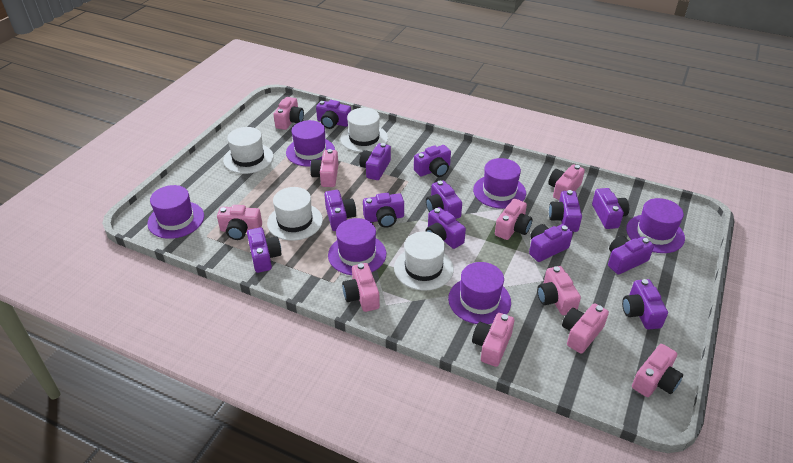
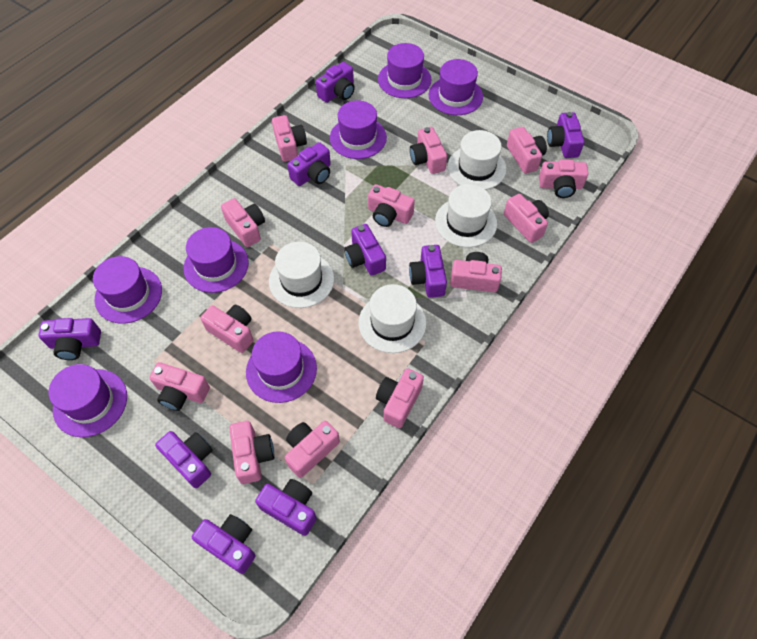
pink camera: 10 -> 13
purple camera: 13 -> 9
purple hat: 6 -> 7

